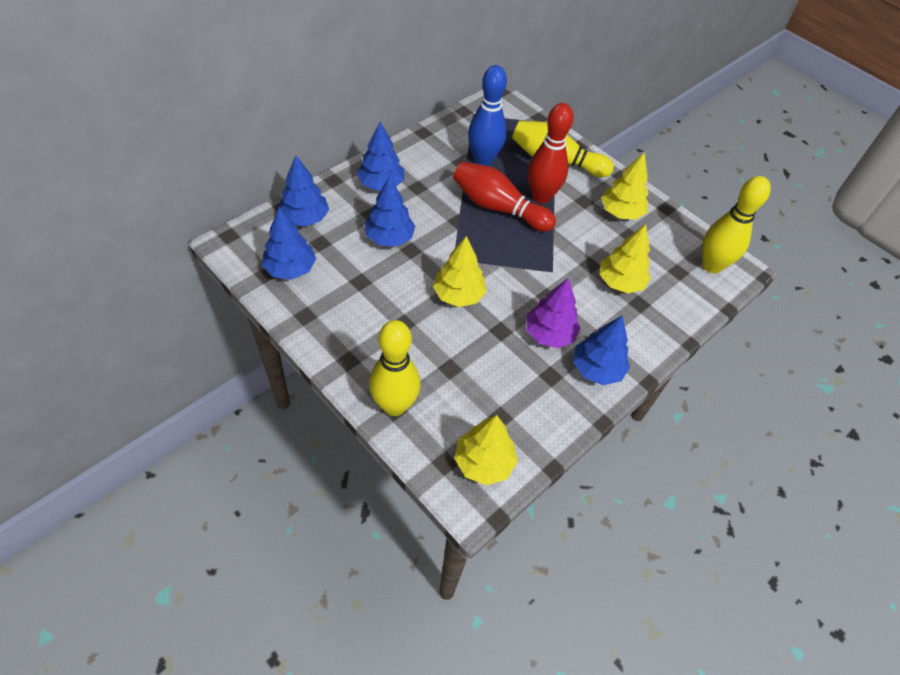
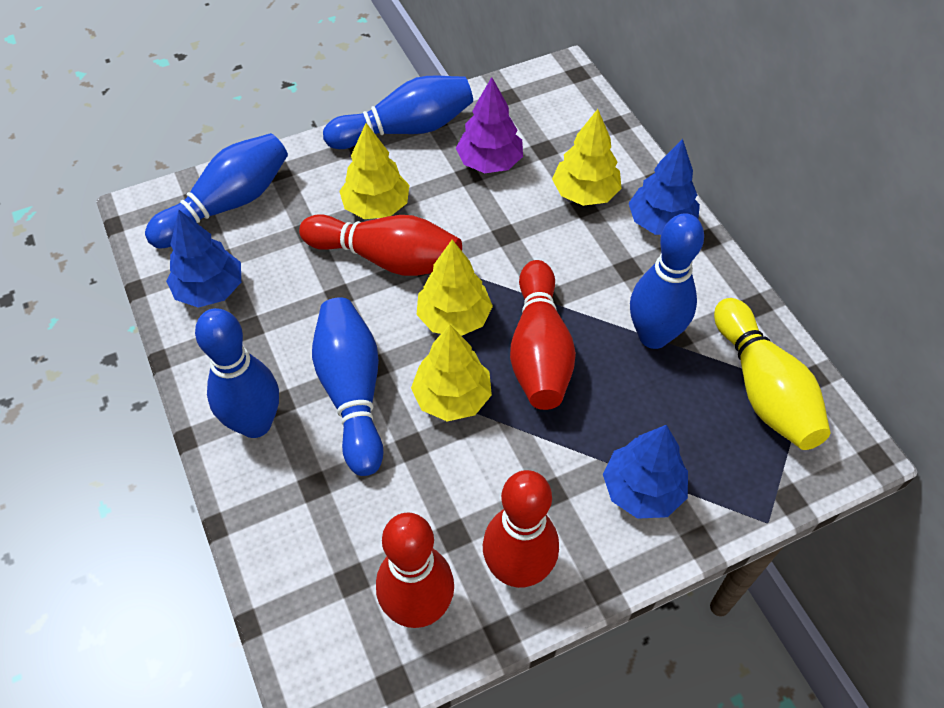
blue bowling pin: 1 -> 5
blue tree: 5 -> 3
red bowling pin: 2 -> 4
yellow bowling pin: 3 -> 1

